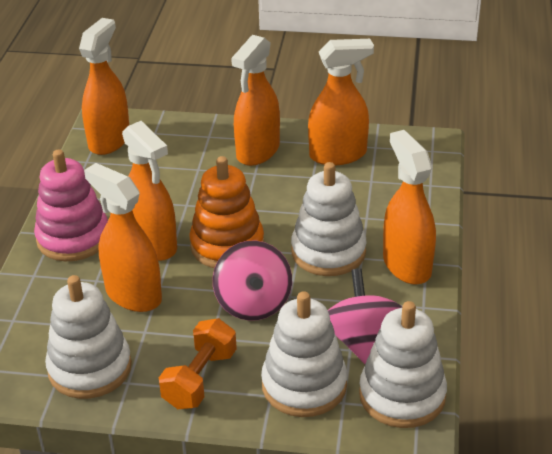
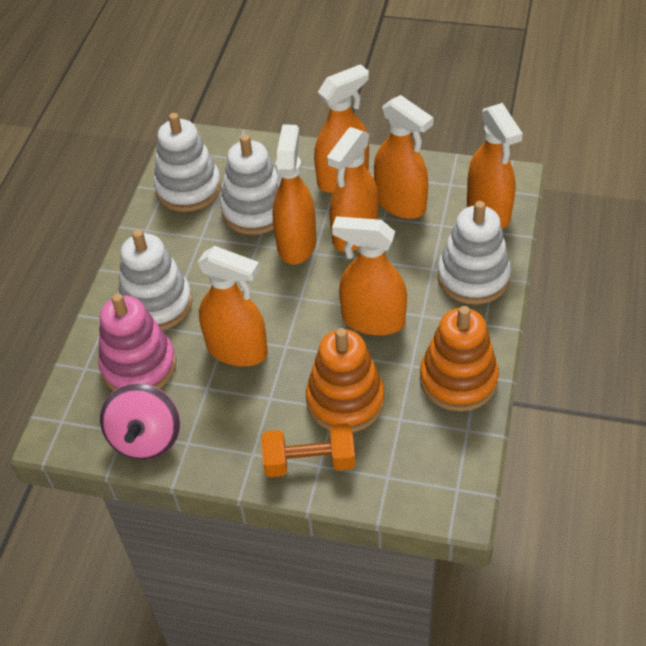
orange spray bottle: 6 -> 7
orange stacking toy: 1 -> 2
pink spinning top: 2 -> 1

